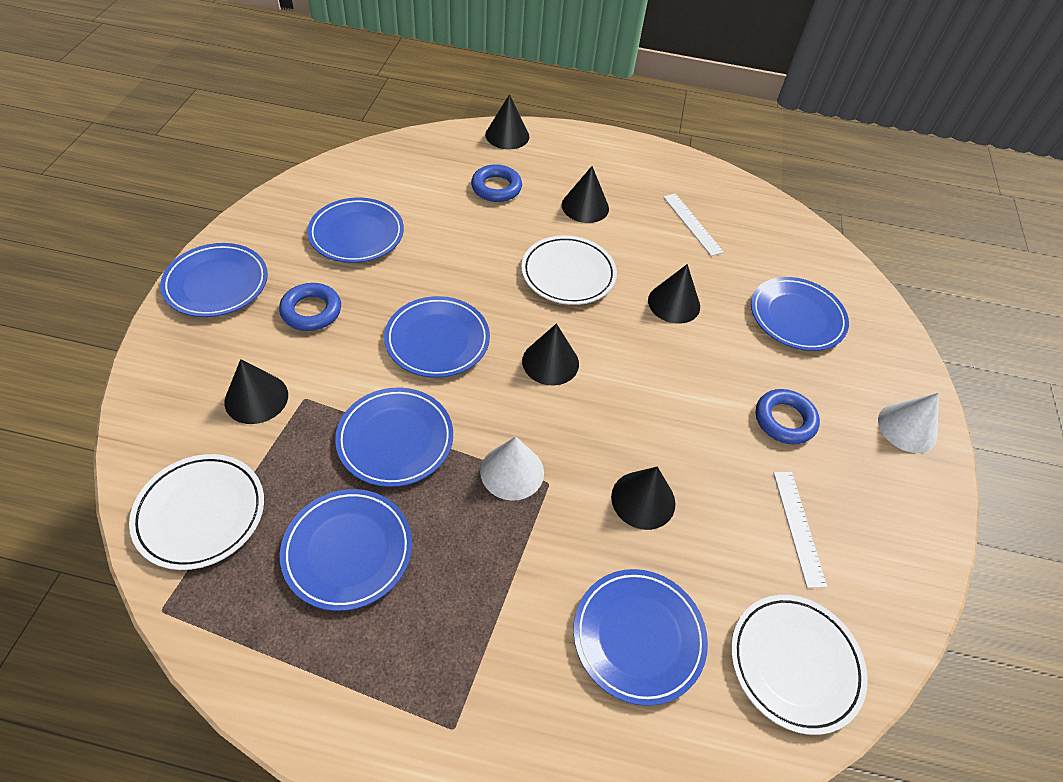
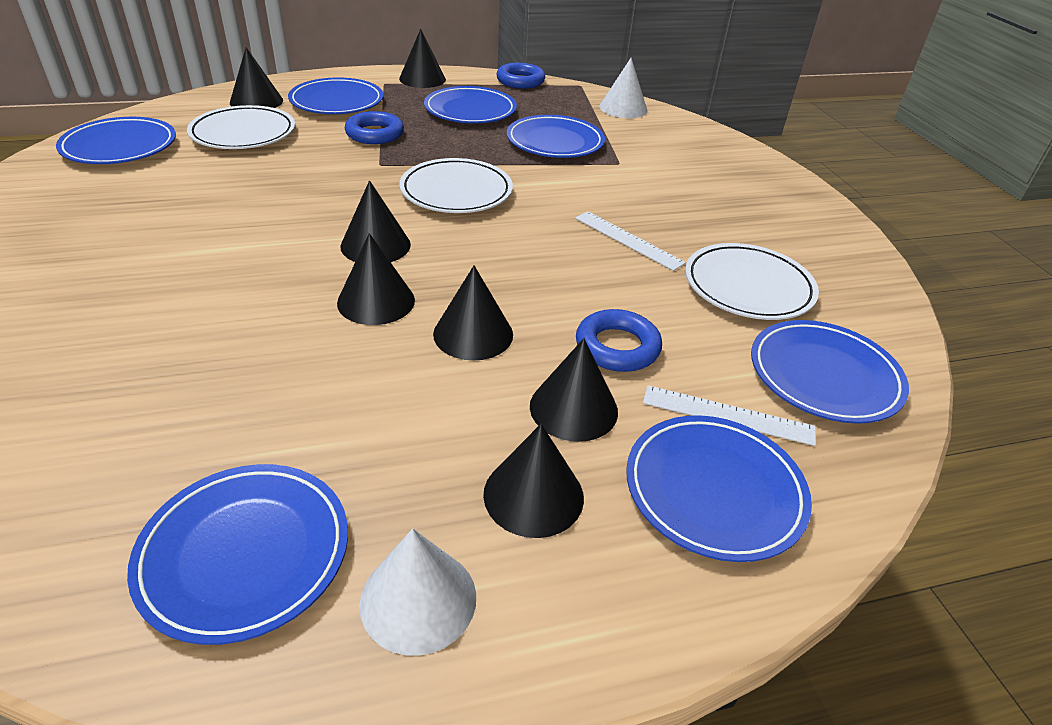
black cone: 6 -> 7

